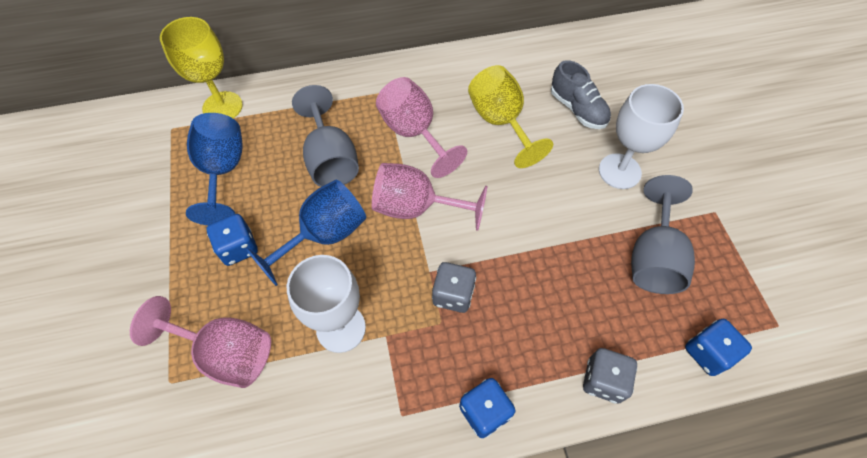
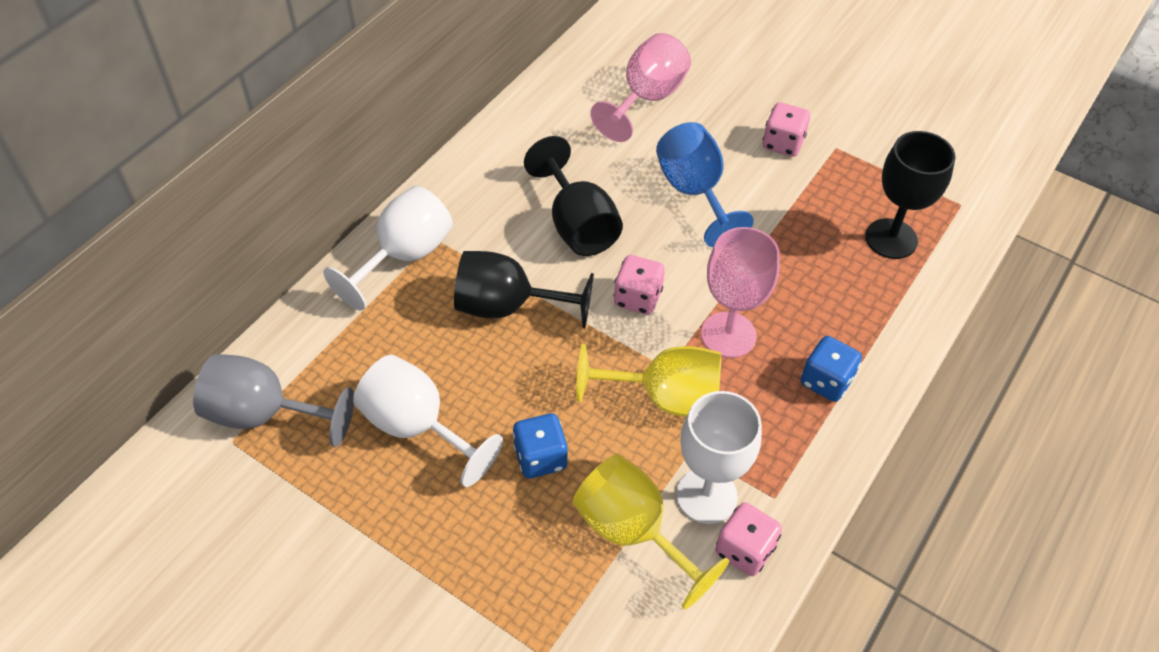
black goblet: 0 -> 3
blue dice: 3 -> 2
blue goblet: 2 -> 1
grey dice: 2 -> 0
grey goblet: 2 -> 1
grey shoe: 1 -> 0
pink dice: 0 -> 3
pink goblet: 3 -> 2
white goblet: 2 -> 3

